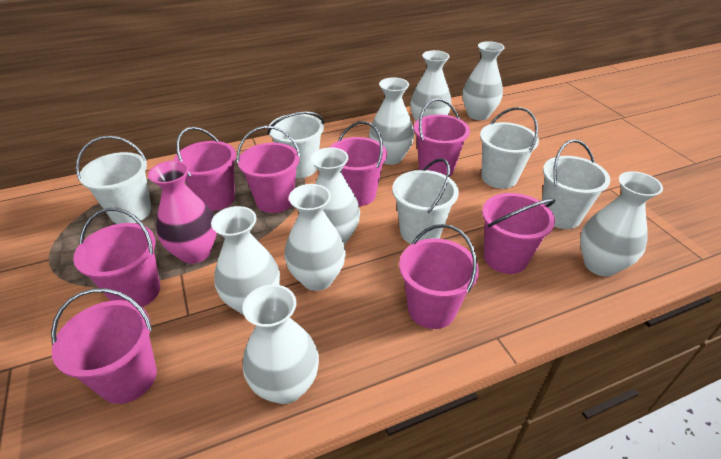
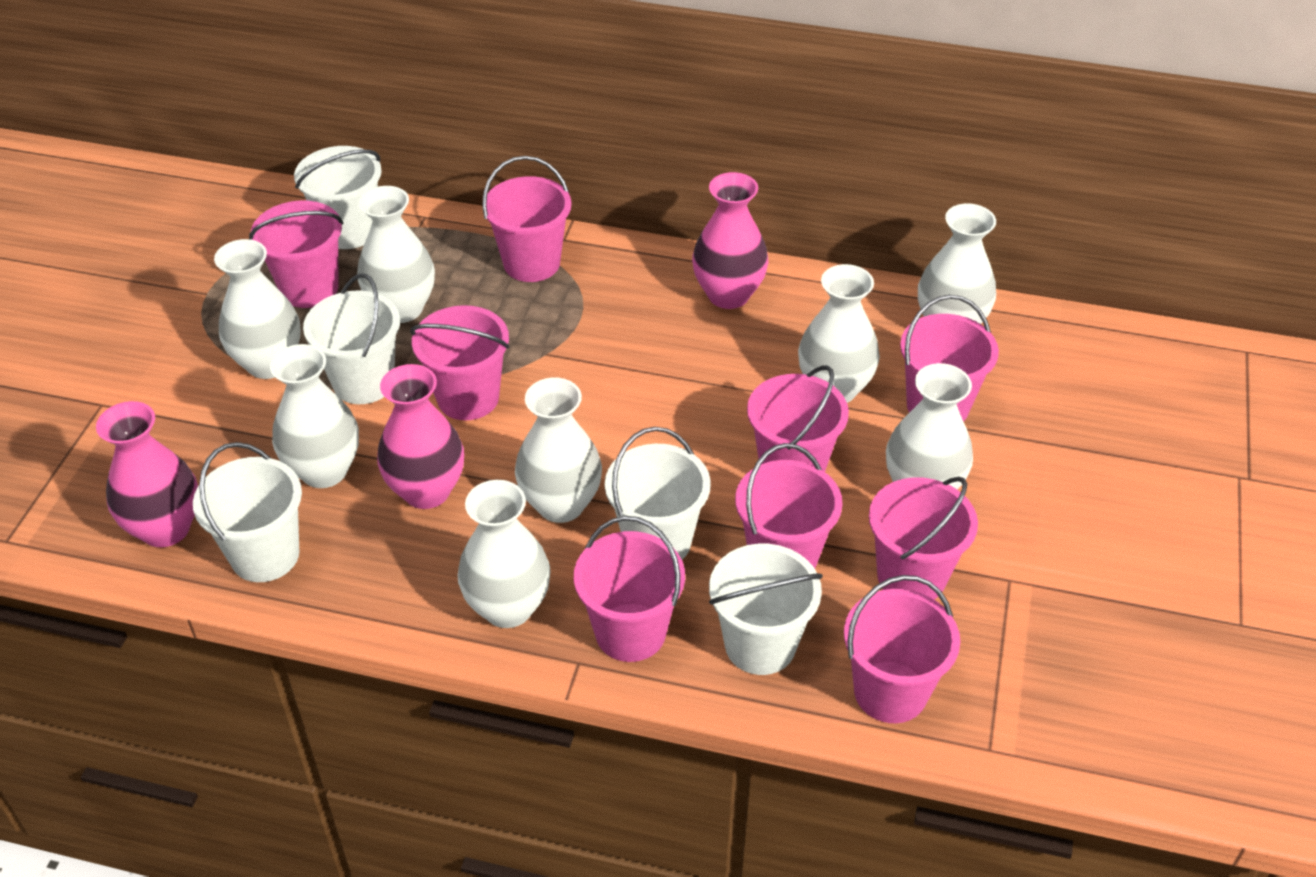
pink bucket: 8 -> 9
pink vase: 1 -> 3

